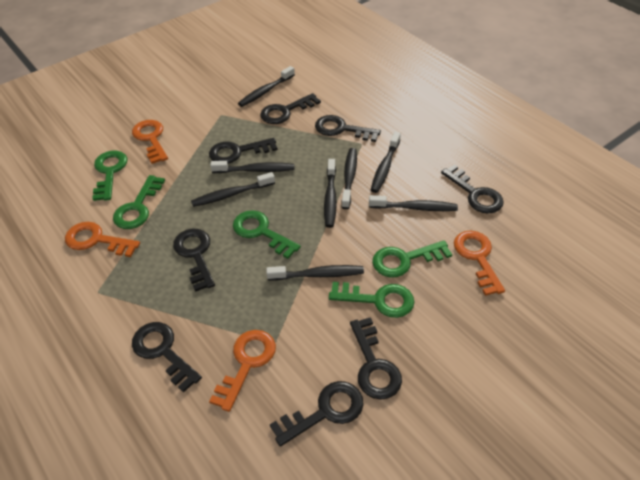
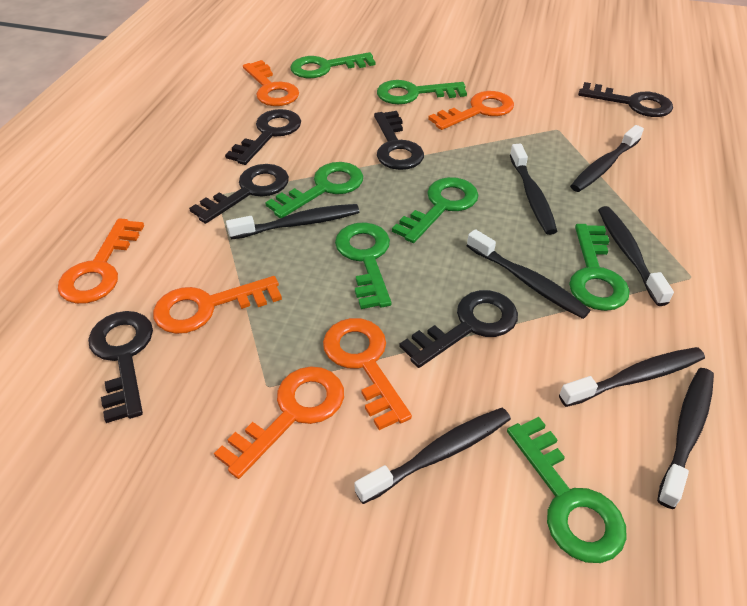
black key: 8 -> 6
green key: 5 -> 7
orange key: 4 -> 6

